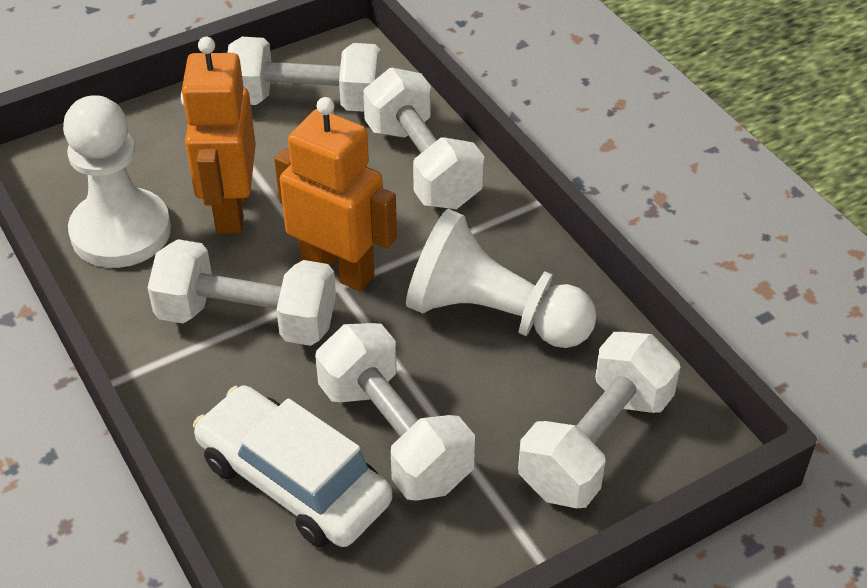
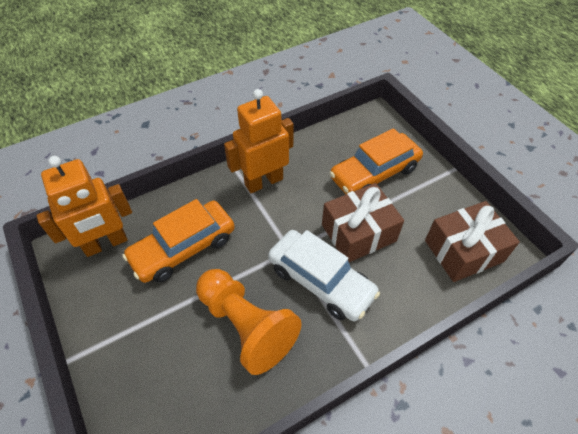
brown gift: 0 -> 2
orange car: 0 -> 2
orange pawn: 0 -> 1
white dumbbell: 5 -> 0
white pawn: 2 -> 0

